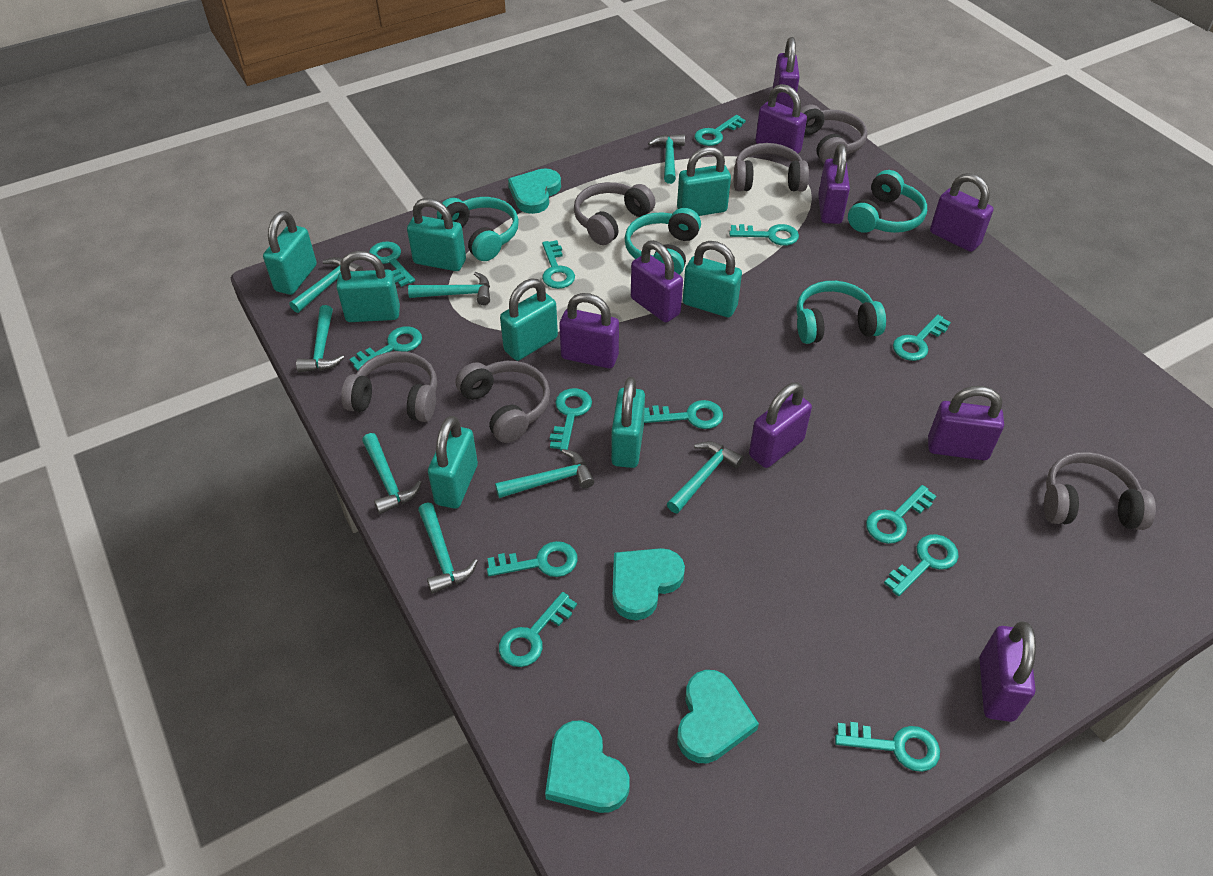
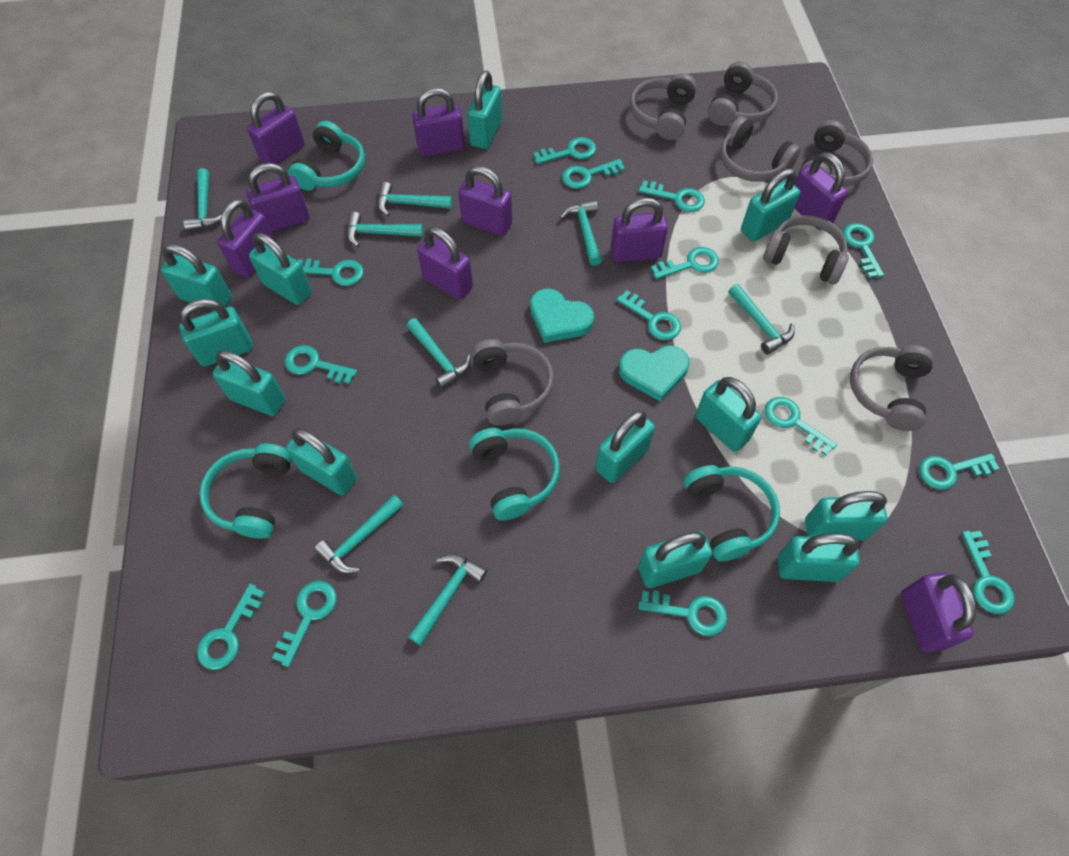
grey headphones: 6 -> 7
turquoise heart: 4 -> 2
turquoise key: 13 -> 14
turquoise padlock: 8 -> 12

